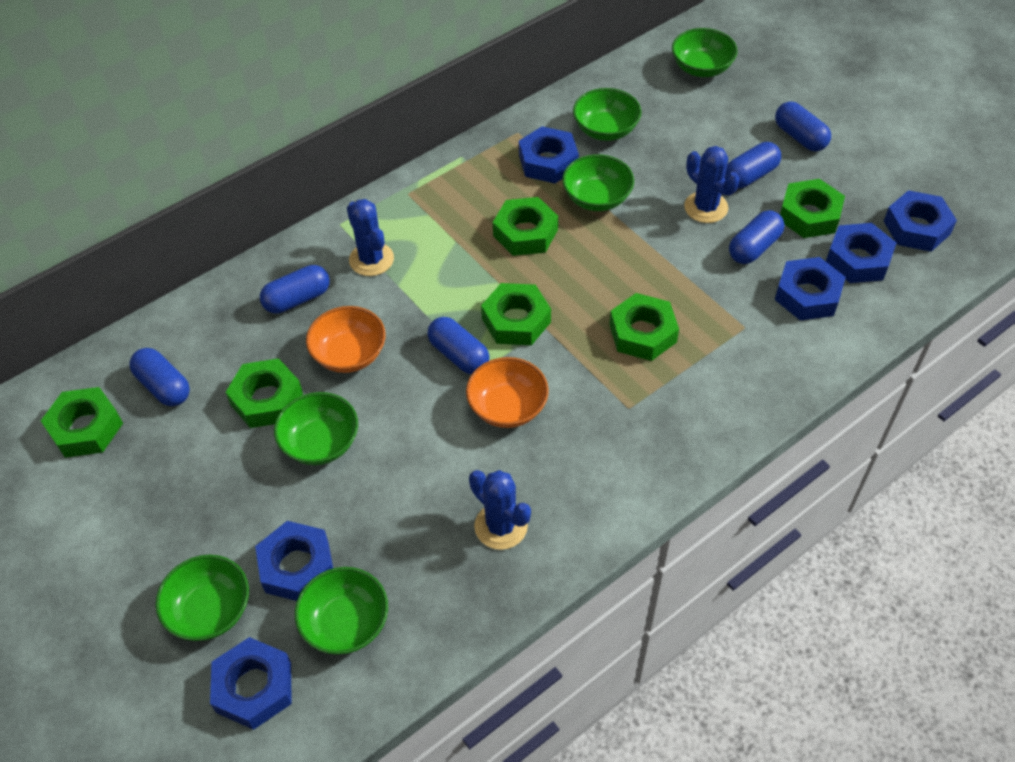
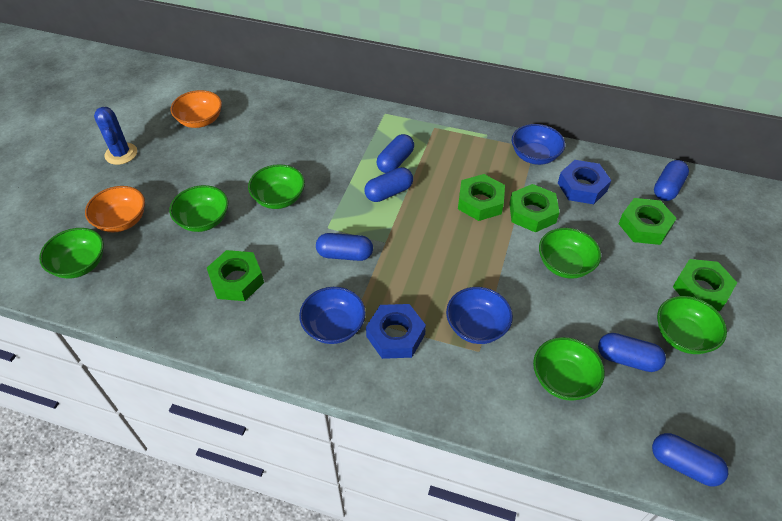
blue bowl: 0 -> 3
blue cactus: 3 -> 1
blue nut: 6 -> 2
green nut: 6 -> 5

